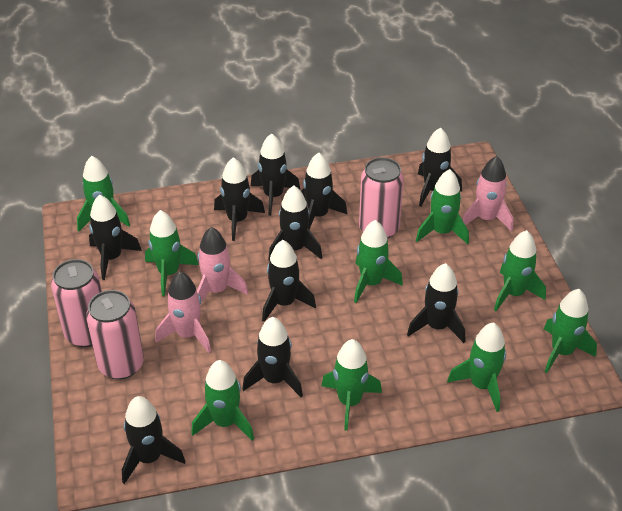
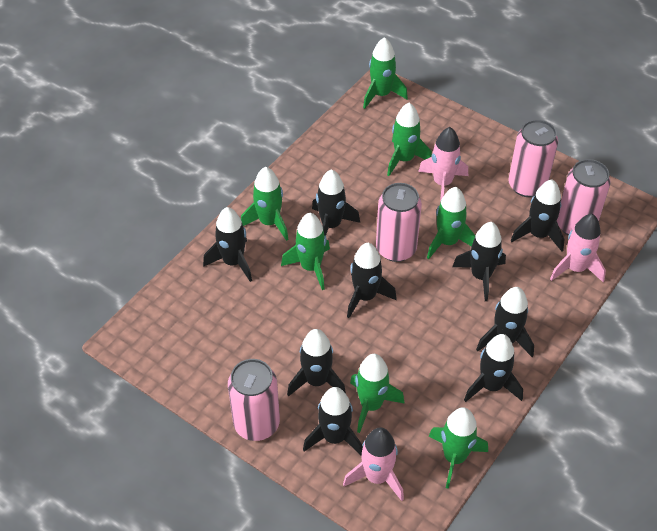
black rocket: 10 -> 9
green rocket: 9 -> 7
pink can: 3 -> 4

